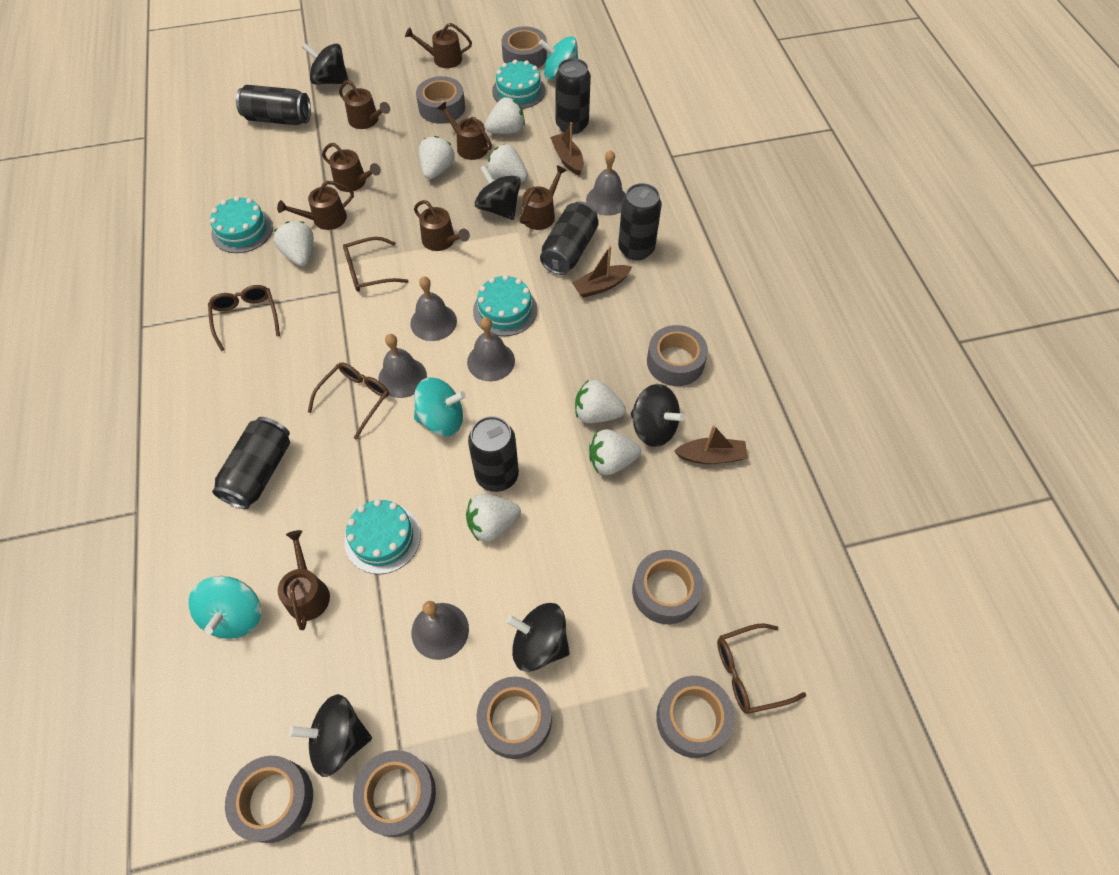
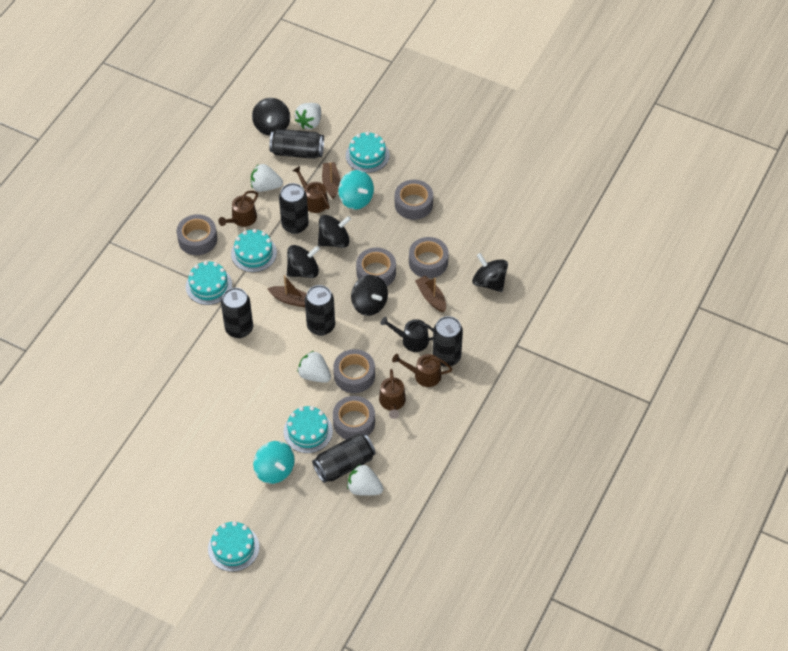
black watering can: 0 -> 1
brown glasses: 4 -> 0
brown watering can: 8 -> 4
grey bell: 5 -> 0
grey tape: 8 -> 6
turquoise cake: 4 -> 5
turquoise spinning top: 3 -> 2
white strawberry: 7 -> 4

